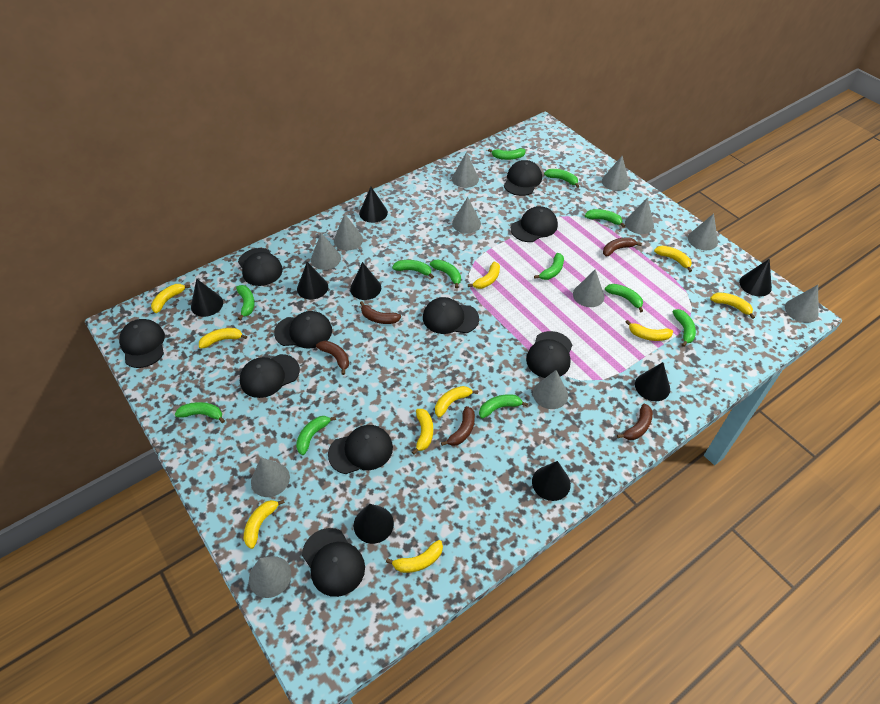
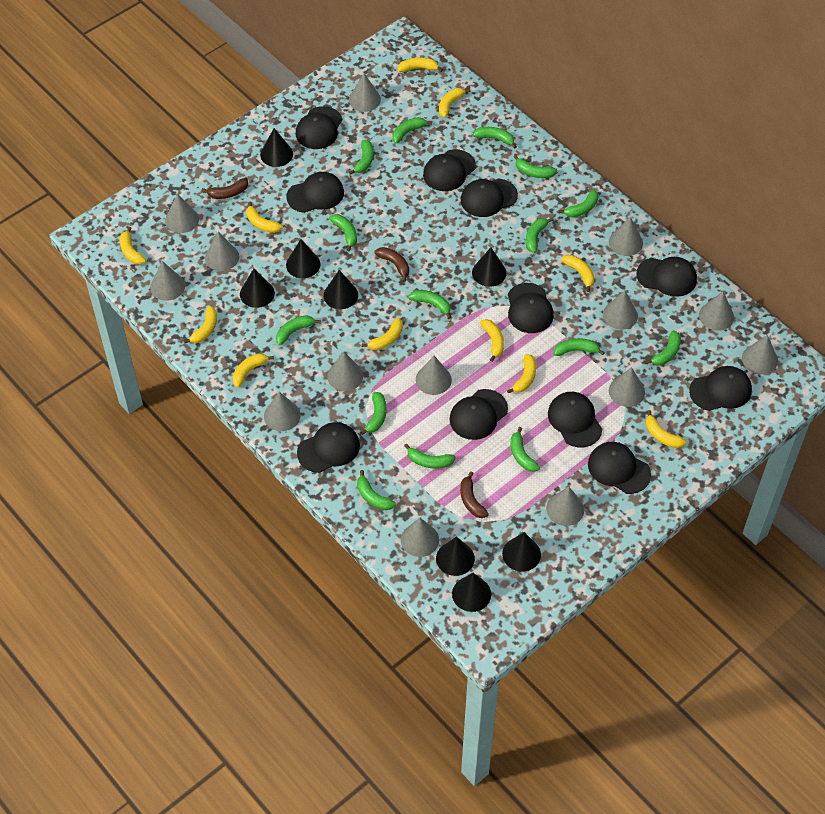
black cap: 10 -> 11
brown banana: 5 -> 3
green banana: 12 -> 15
grey cone: 12 -> 14
yellow banana: 10 -> 11

